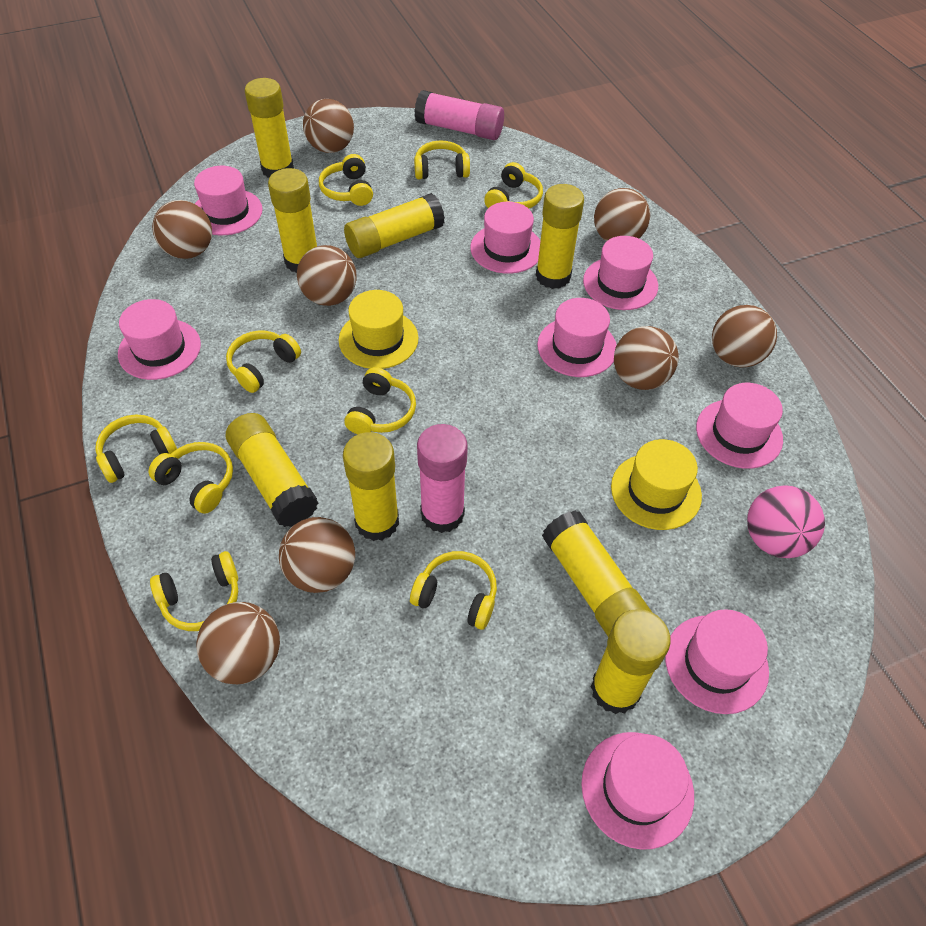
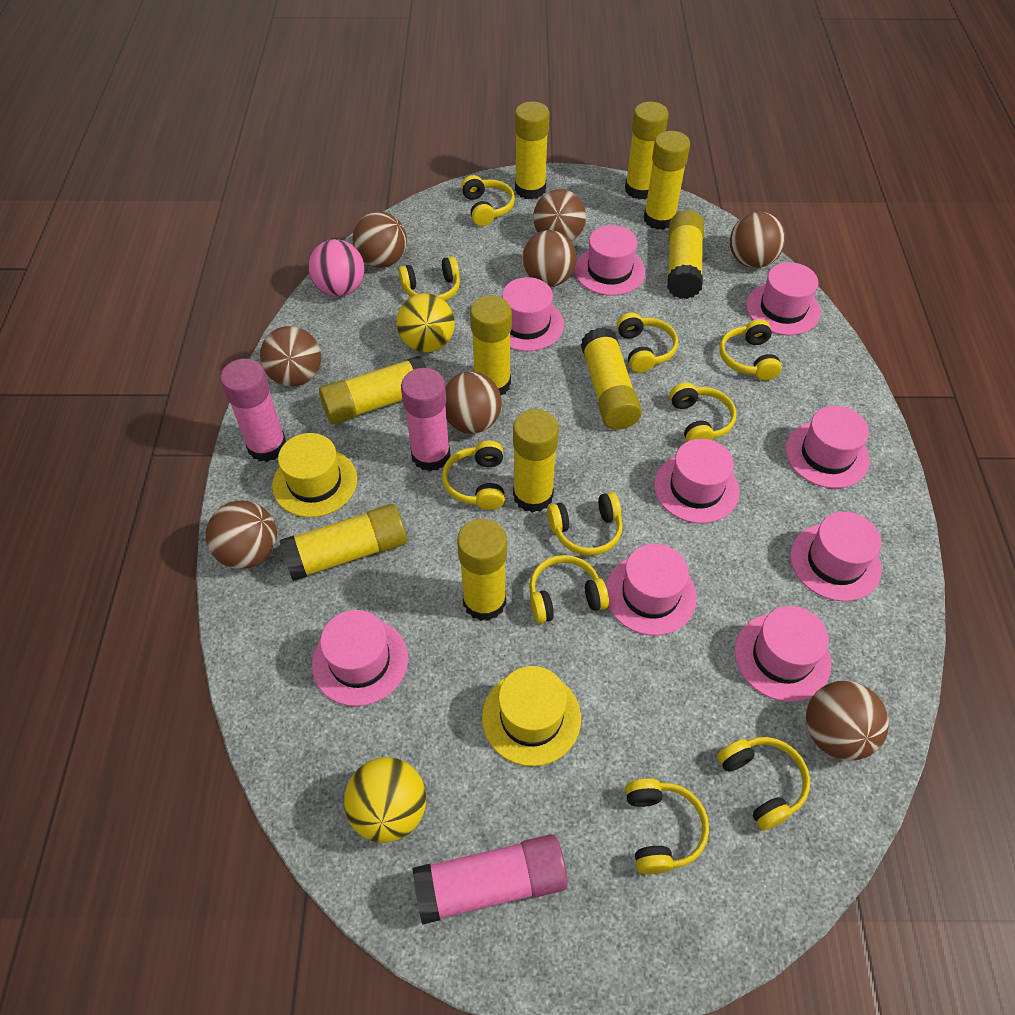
pink glue stick: 2 -> 3
pink hat: 8 -> 9
yellow ball: 0 -> 2
yellow glue stick: 8 -> 10
yellow headphones: 9 -> 10

